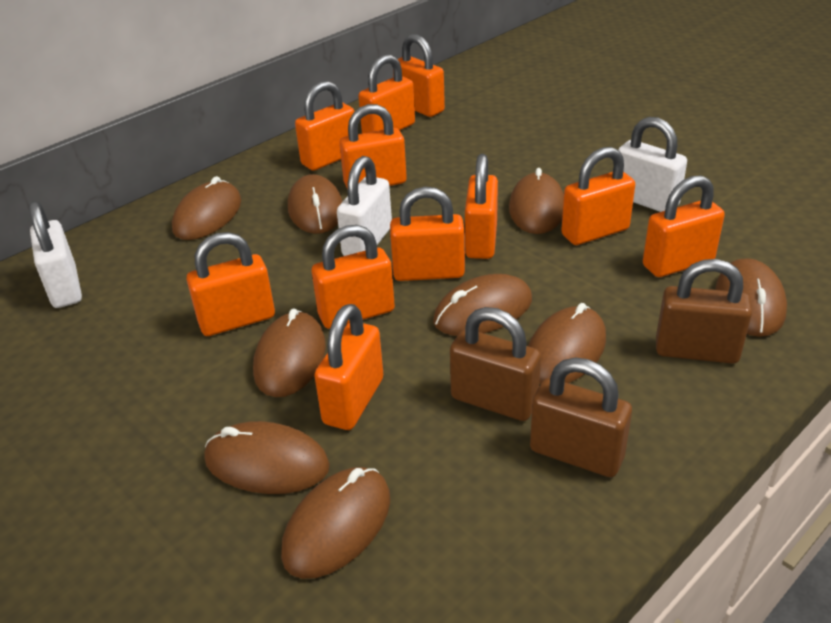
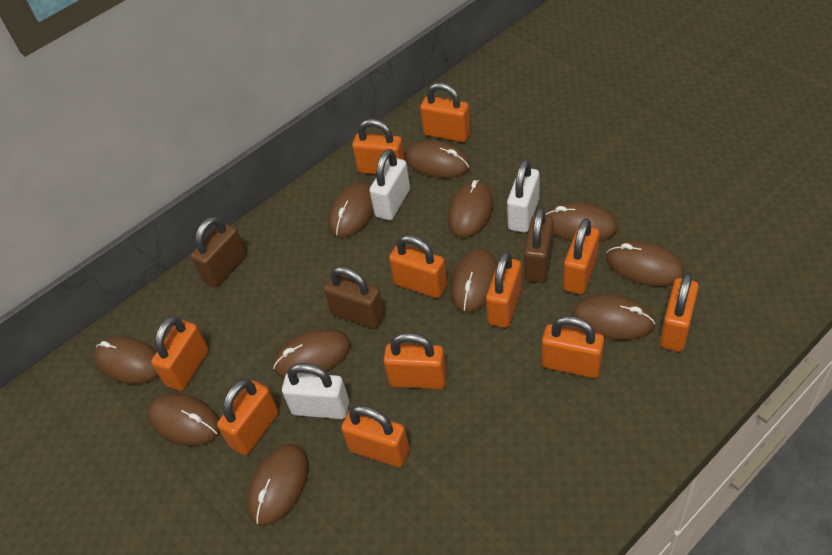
brown mouse: 9 -> 11

